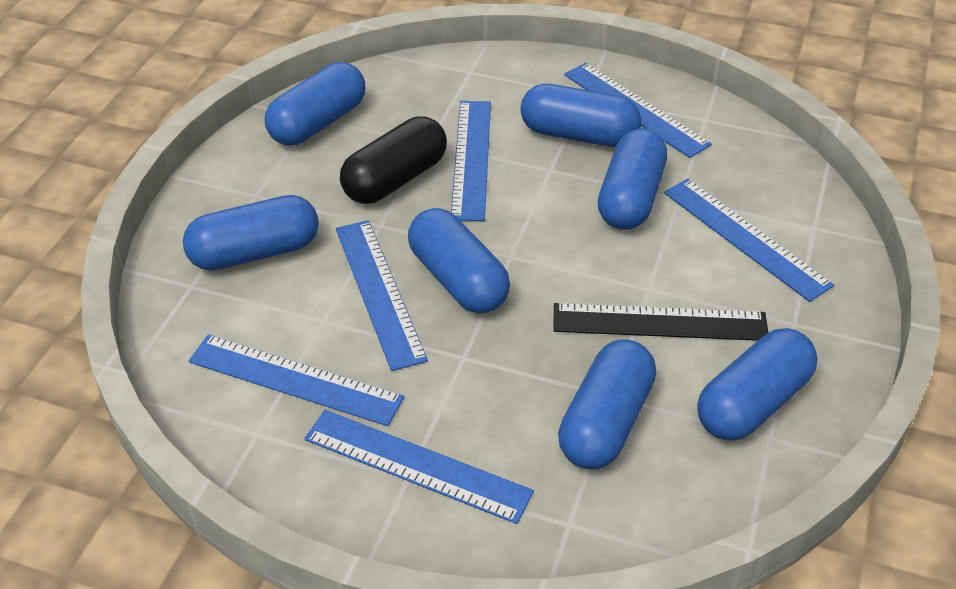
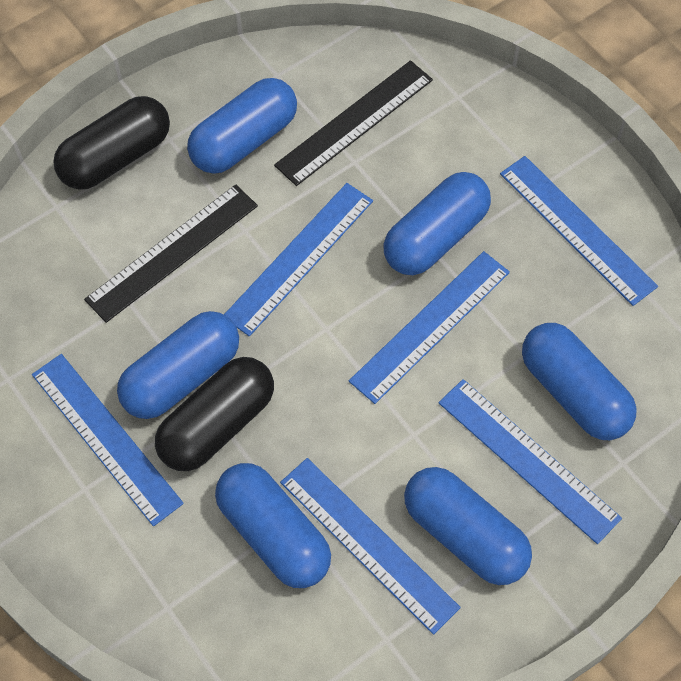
black capsule: 1 -> 2
black ruler: 1 -> 2
blue capsule: 7 -> 6

